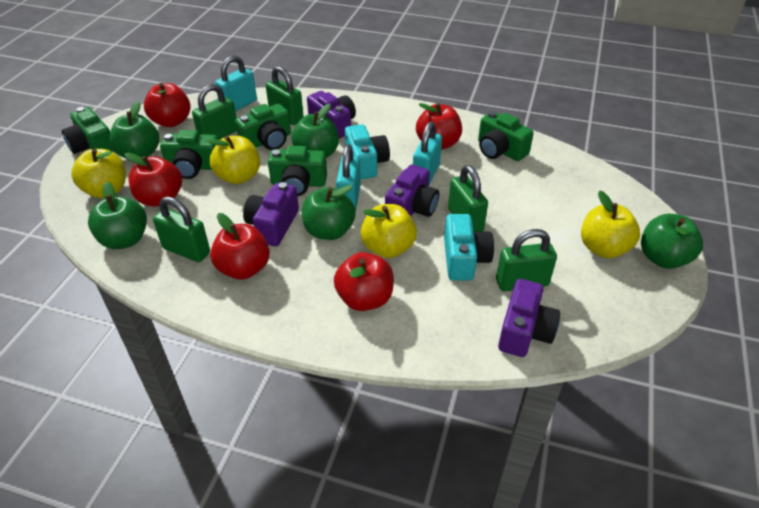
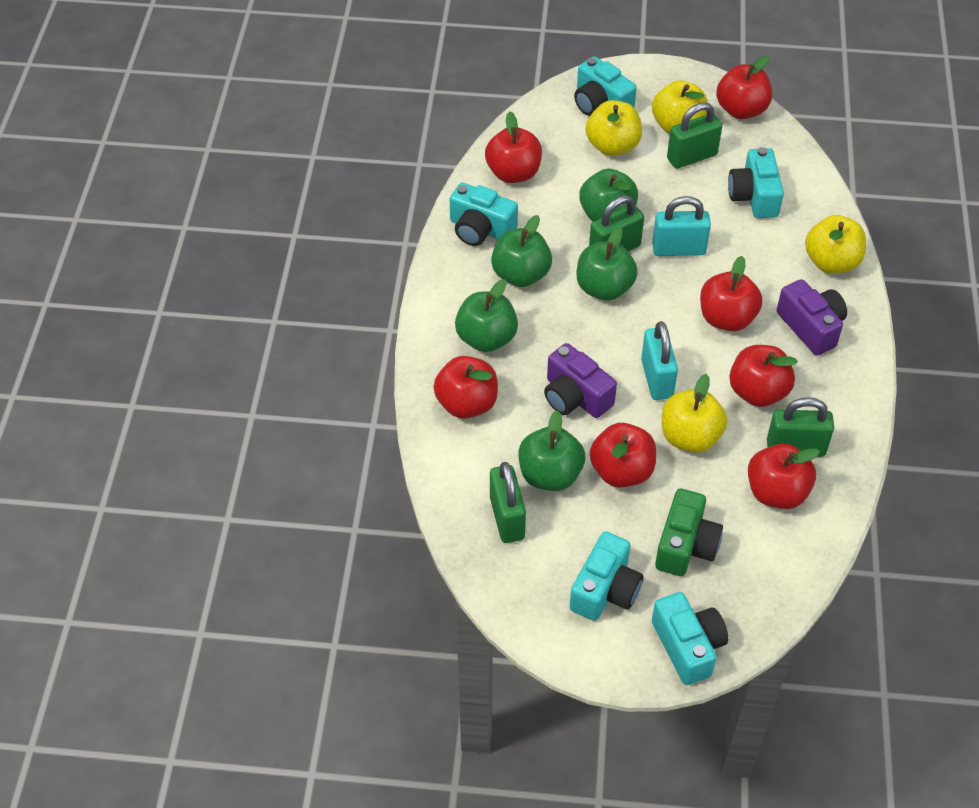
green camera: 5 -> 1
green padlock: 5 -> 4
purple camera: 4 -> 2
red apple: 5 -> 7
turquoise camera: 2 -> 5
turquoise padlock: 3 -> 2

